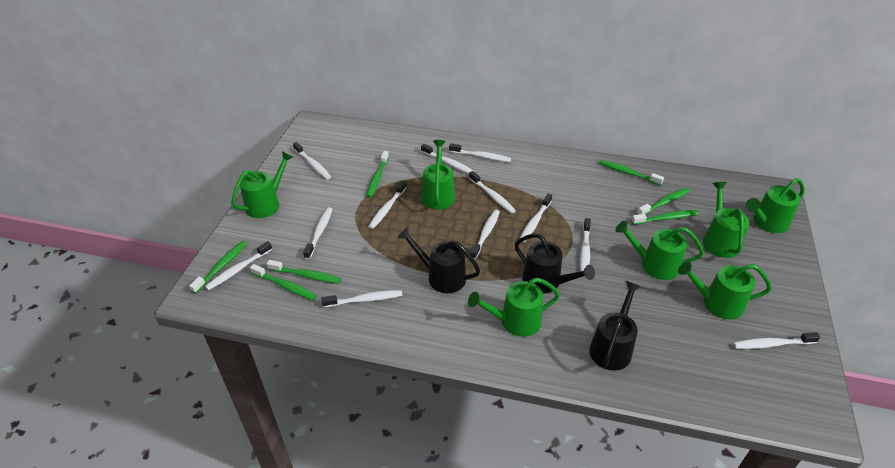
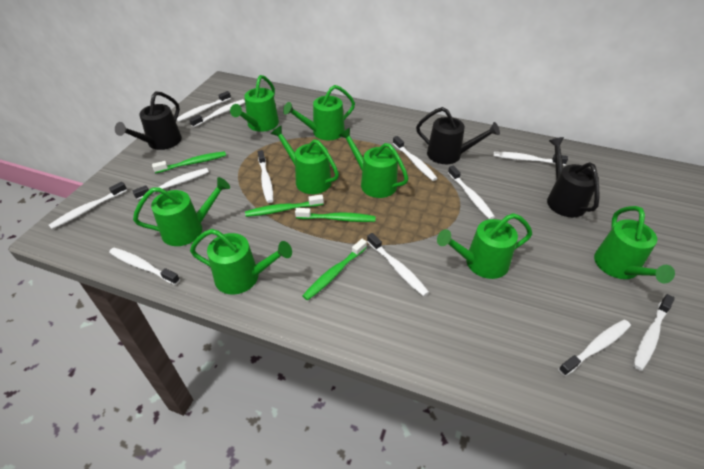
green toothbrush: 7 -> 4
green watering can: 7 -> 8

